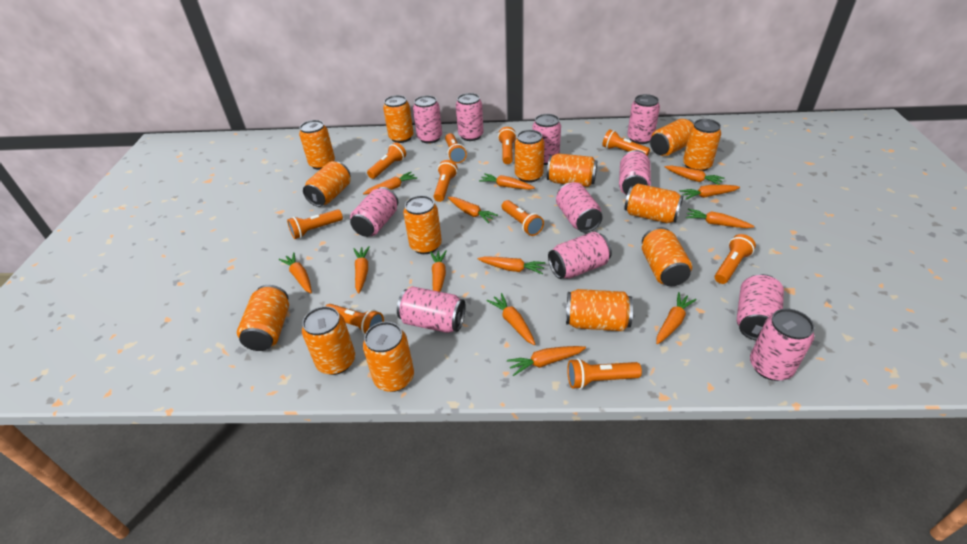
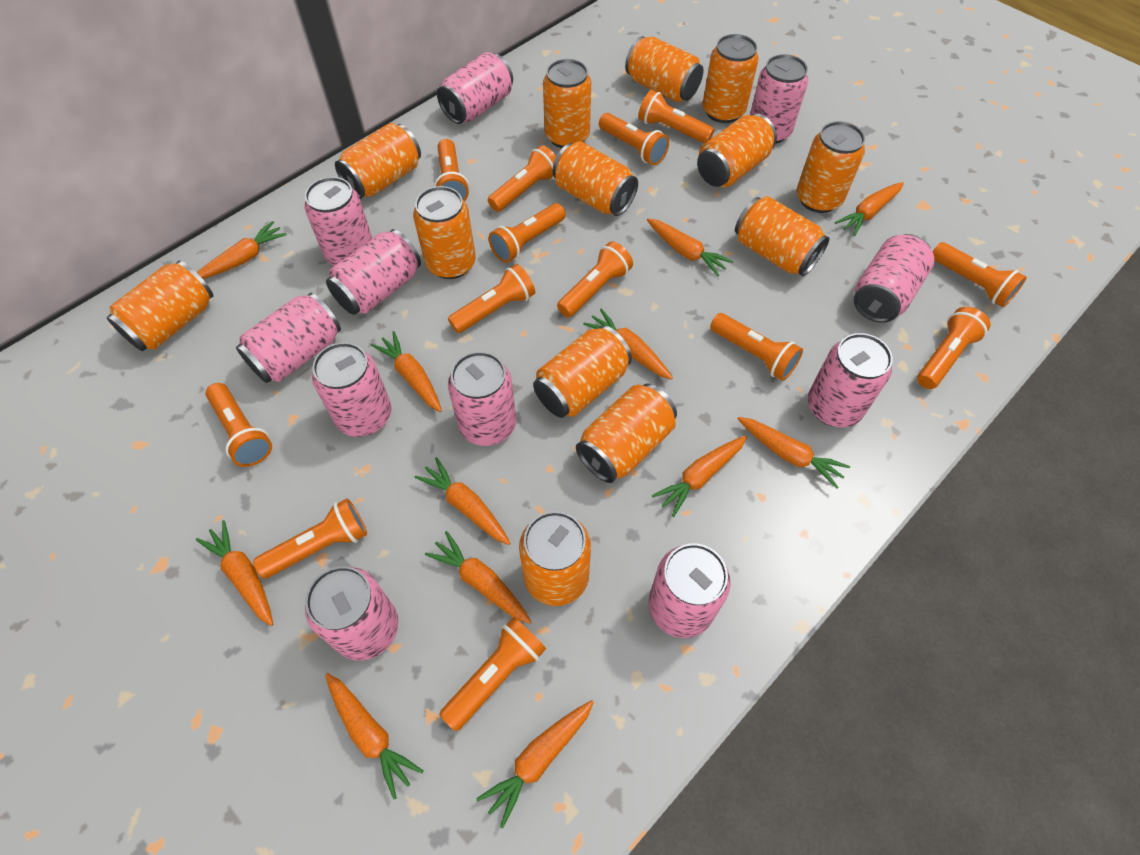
orange can: 14 -> 13
orange carrot: 13 -> 12
orange flashlight: 10 -> 13

